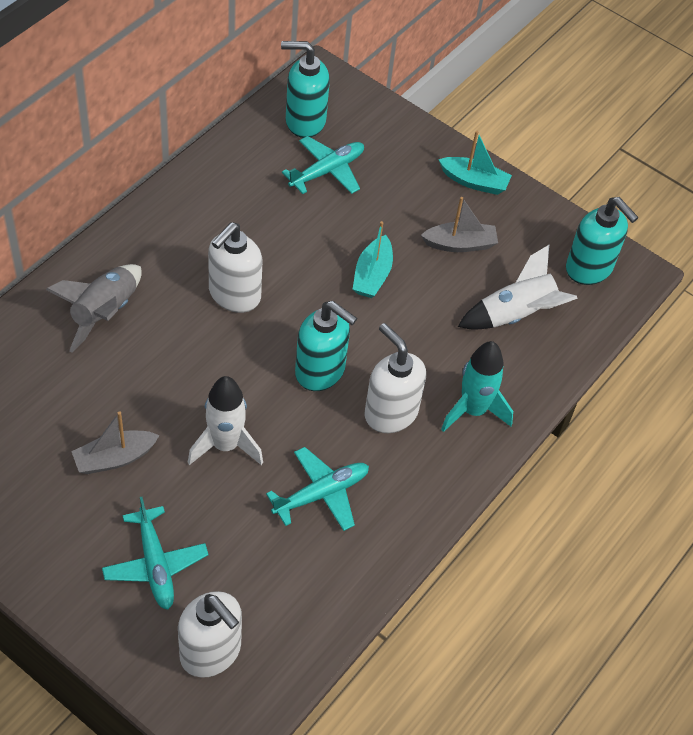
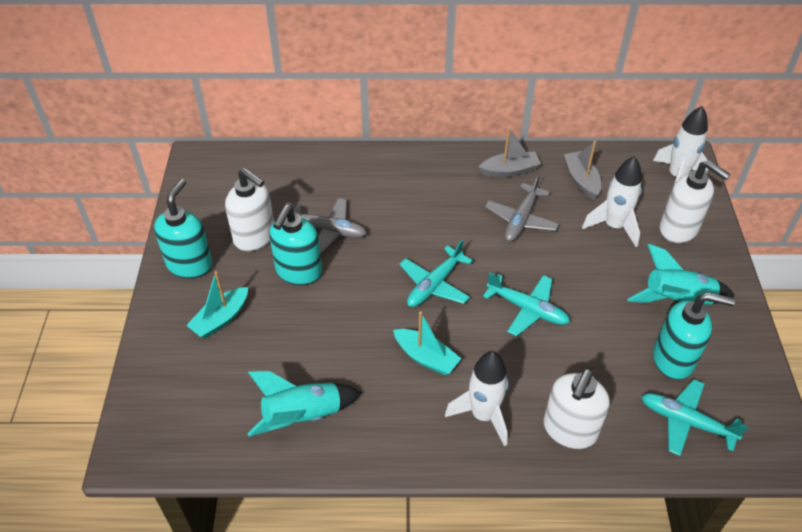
grey plane: 0 -> 2
grey rocket: 1 -> 0
turquoise rocket: 1 -> 2
white rocket: 2 -> 3

